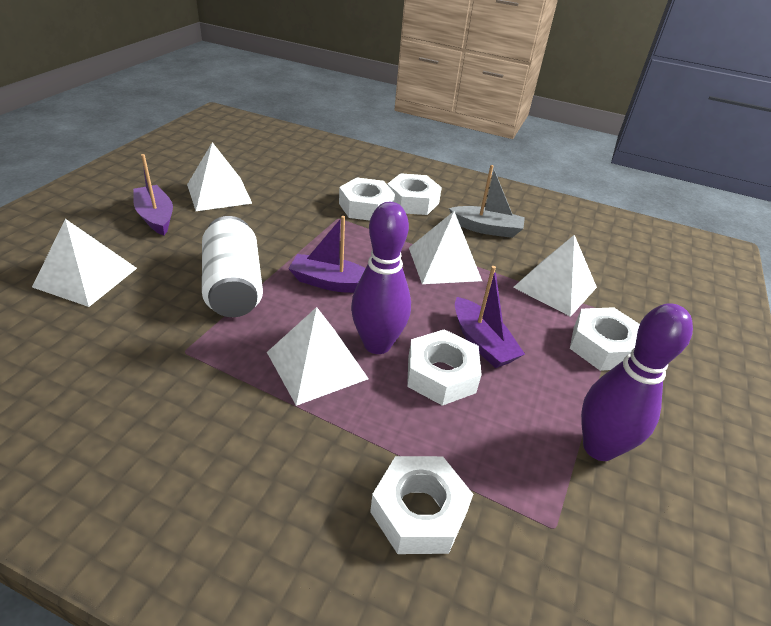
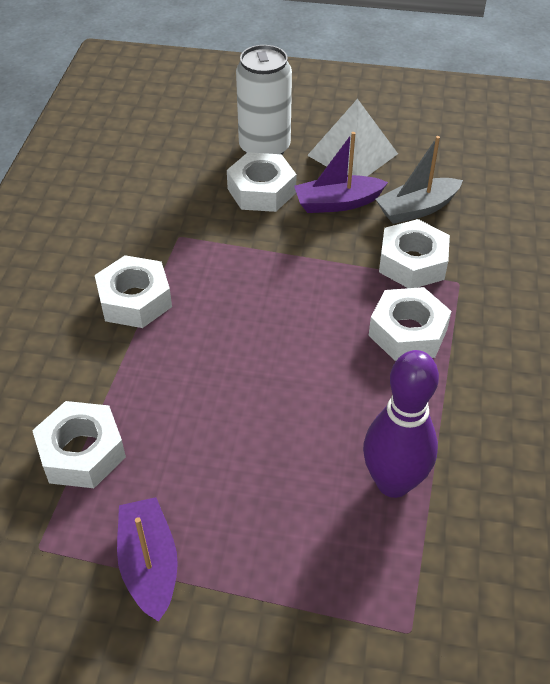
purple boat: 3 -> 2
purple bowling pin: 2 -> 1
white pyramid: 5 -> 1

